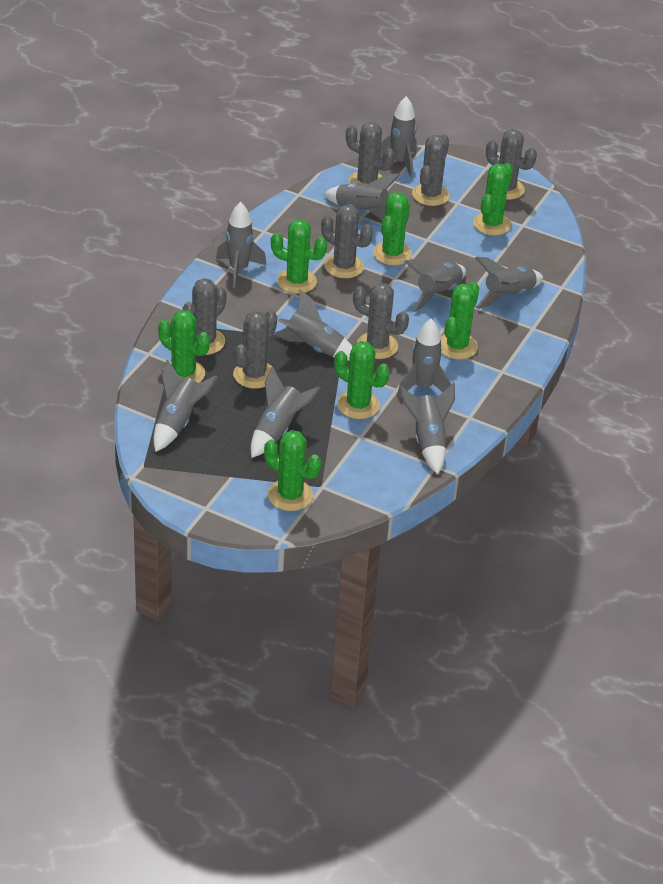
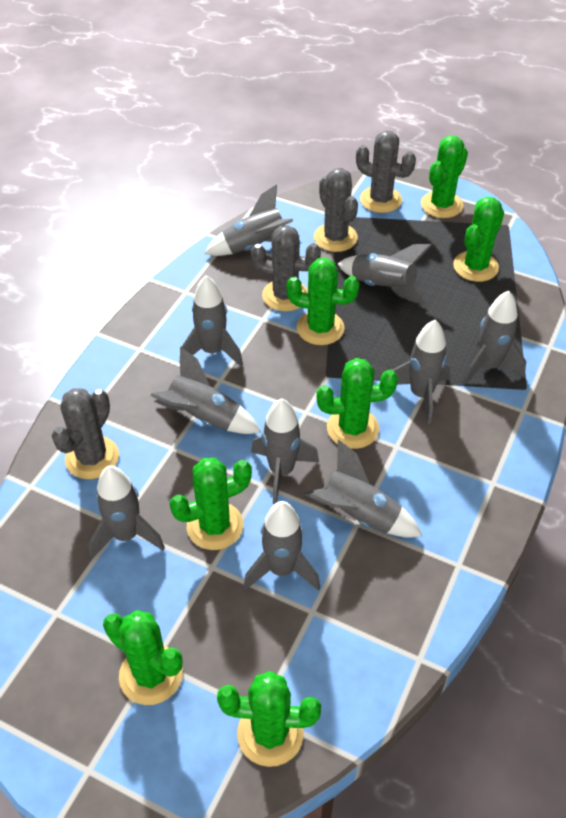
grey cactus: 7 -> 4

